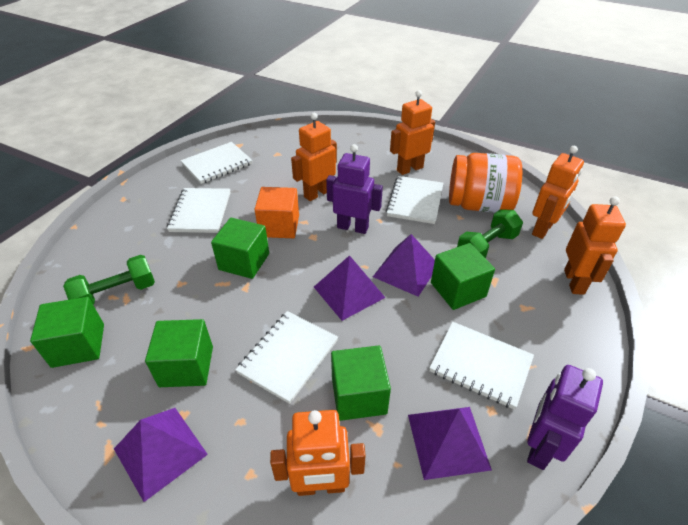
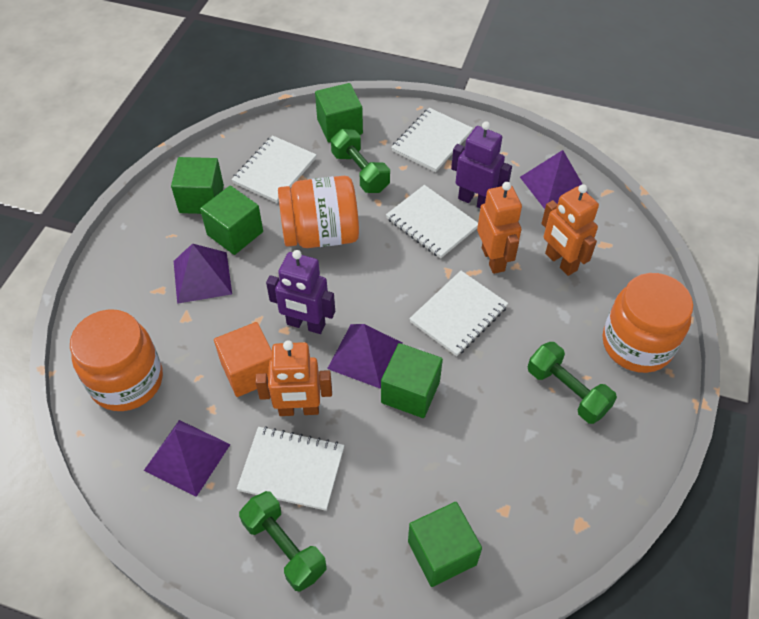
green dumbbell: 2 -> 3
orange jar: 1 -> 3
orange robot: 5 -> 3

